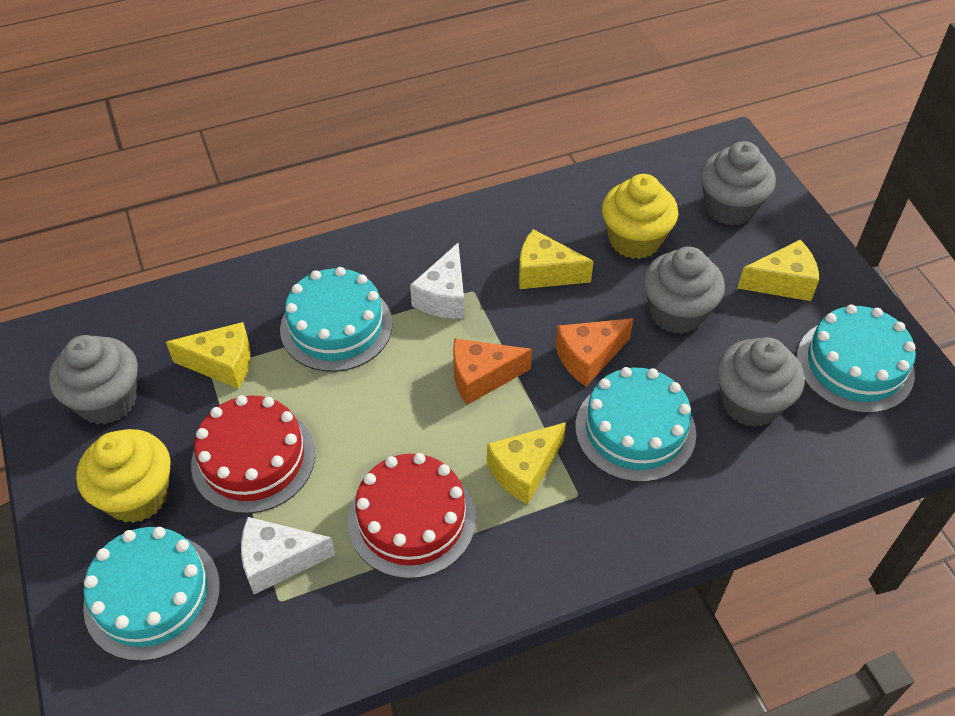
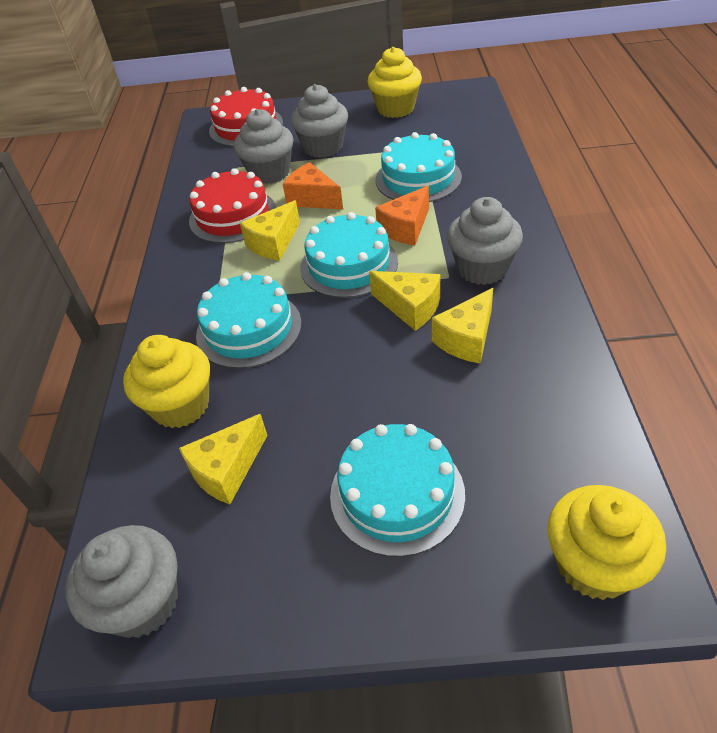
white cheese: 2 -> 0
yellow cupcake: 2 -> 3

